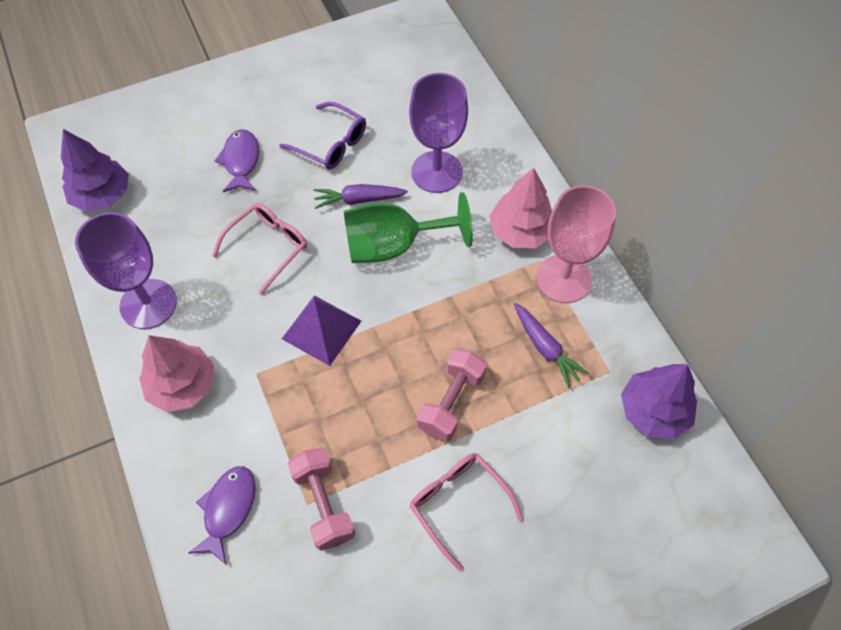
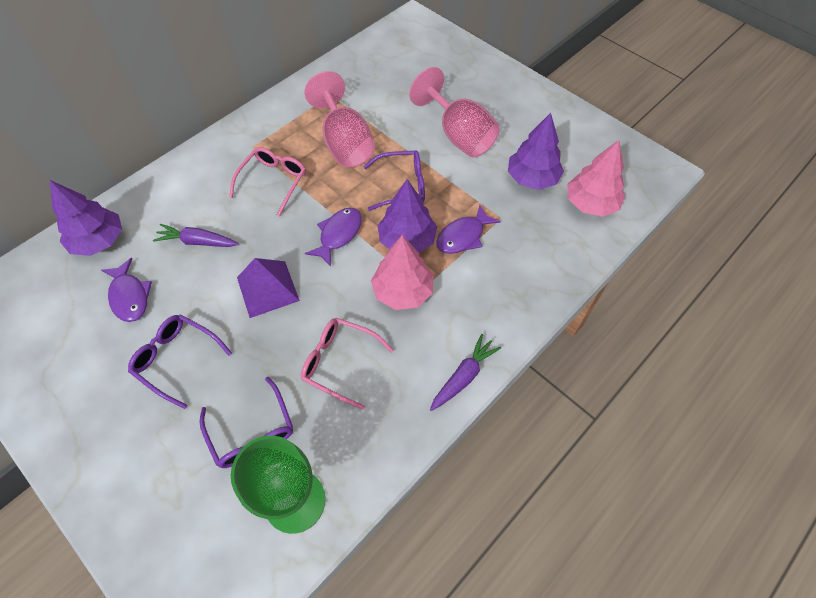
pink dumbbell: 2 -> 0
pink goblet: 1 -> 2
purple fish: 2 -> 3
purple glasses: 1 -> 3
purple goblet: 2 -> 0
purple tree: 2 -> 3

